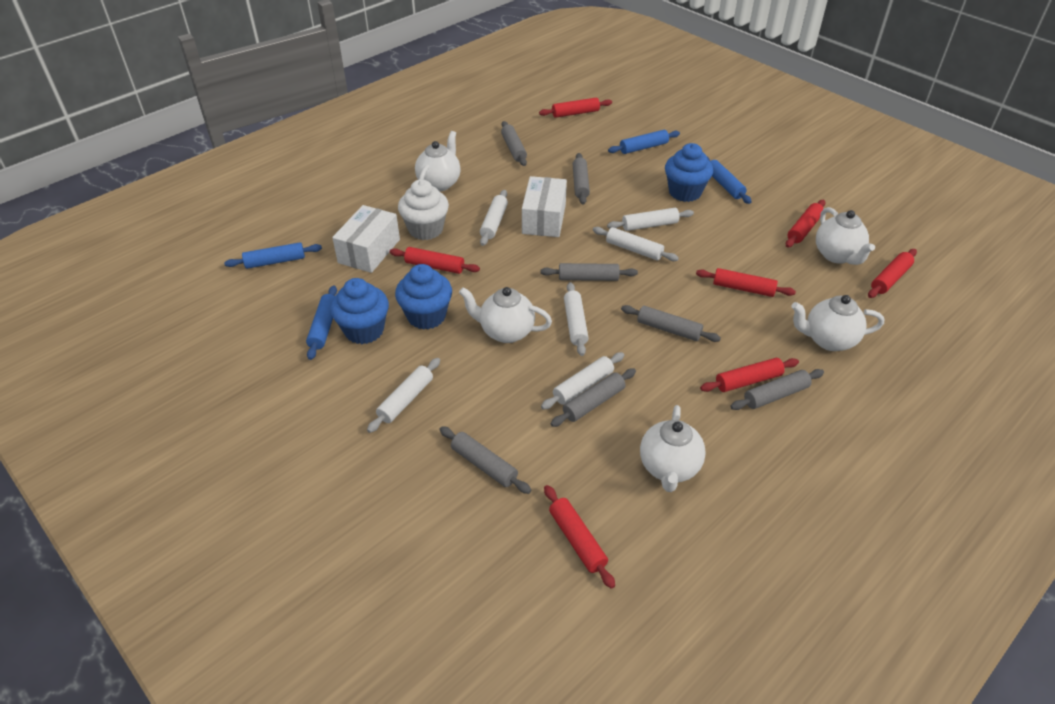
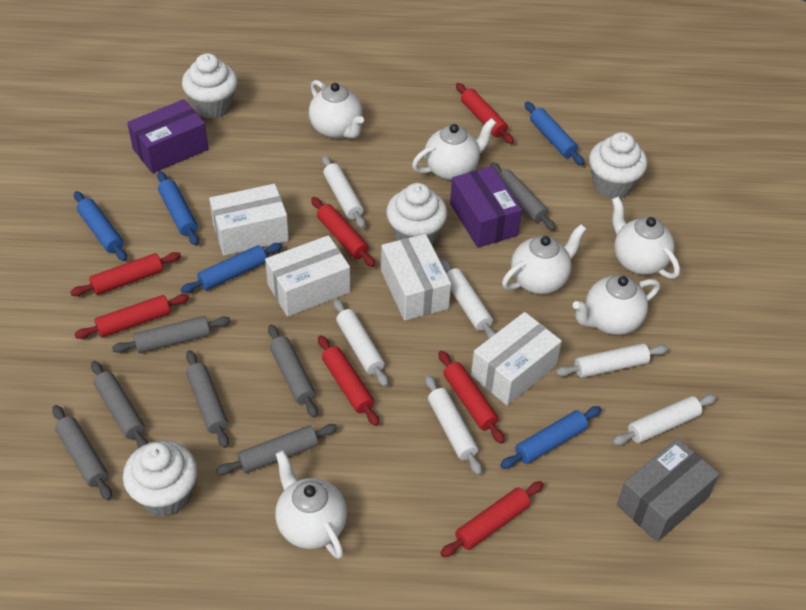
blue cupcake: 3 -> 0
blue rolling pin: 4 -> 5
grey box: 0 -> 1
purple box: 0 -> 2
white box: 2 -> 4
white cupcake: 1 -> 4
white teapot: 5 -> 6

